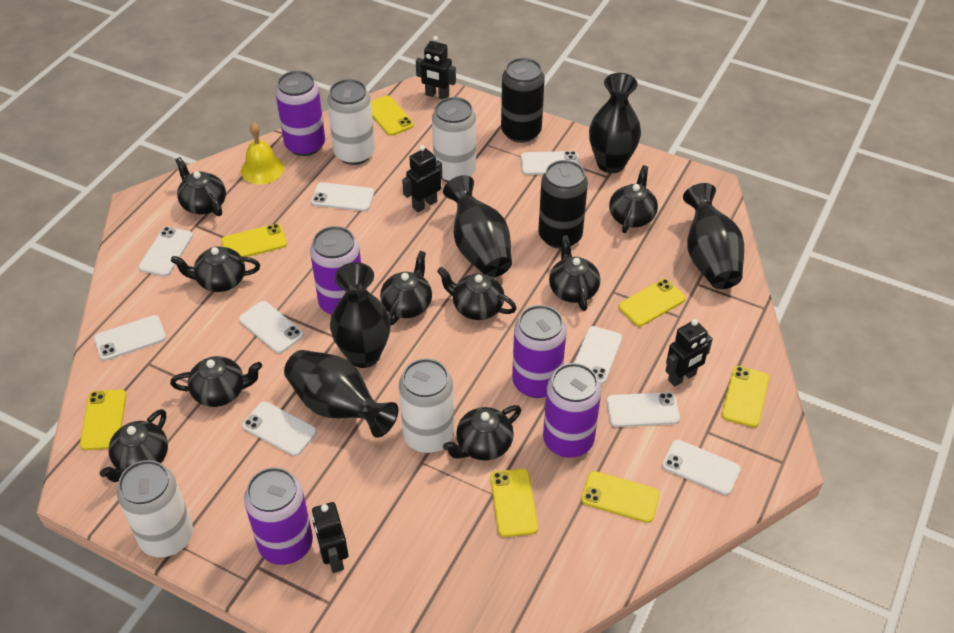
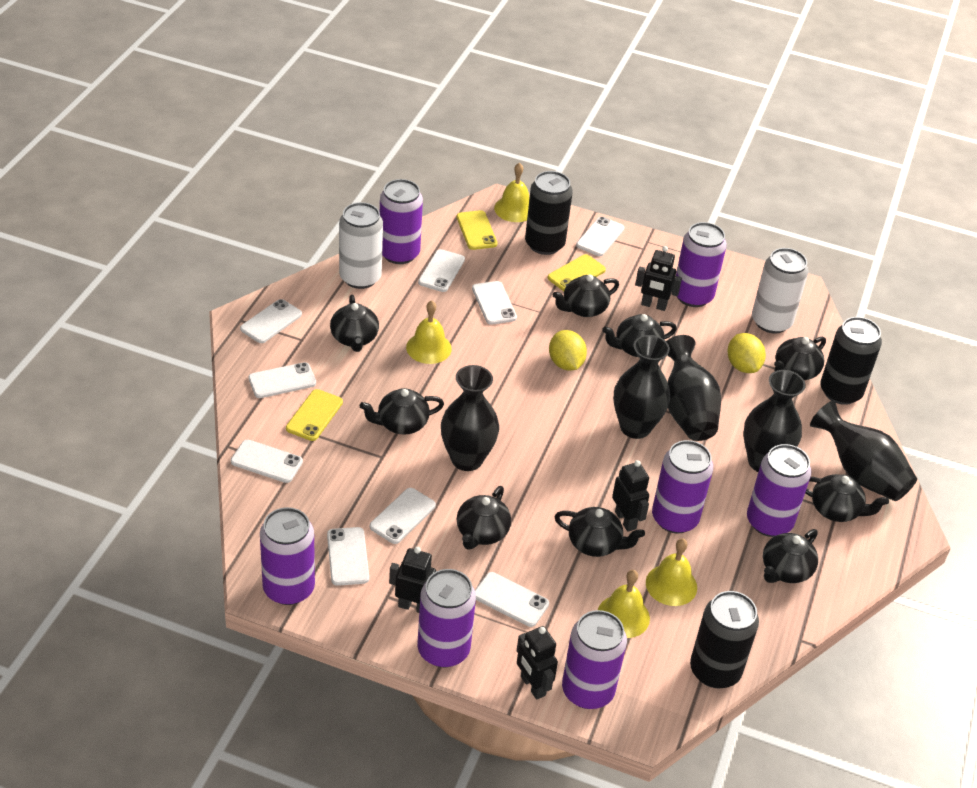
black can: 2 -> 3
purple can: 5 -> 7
white can: 4 -> 2
yellow bell: 1 -> 4
yellow lemon: 0 -> 2
yellow phone: 7 -> 3

